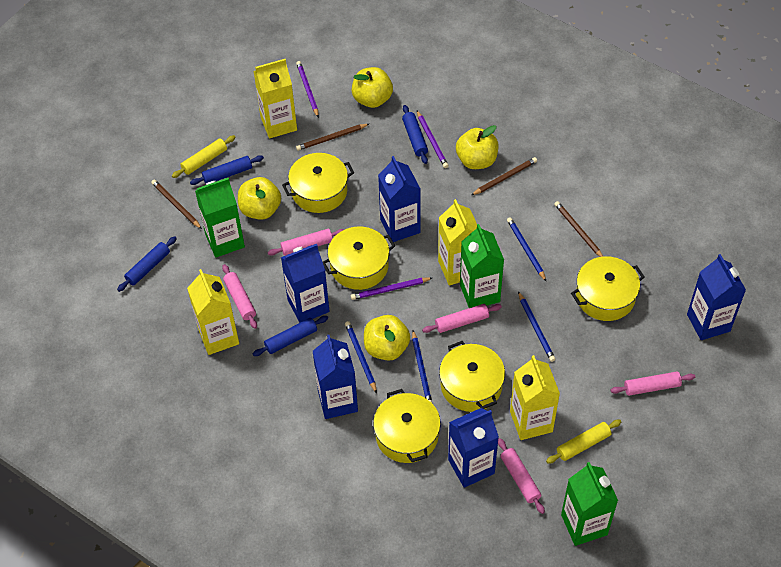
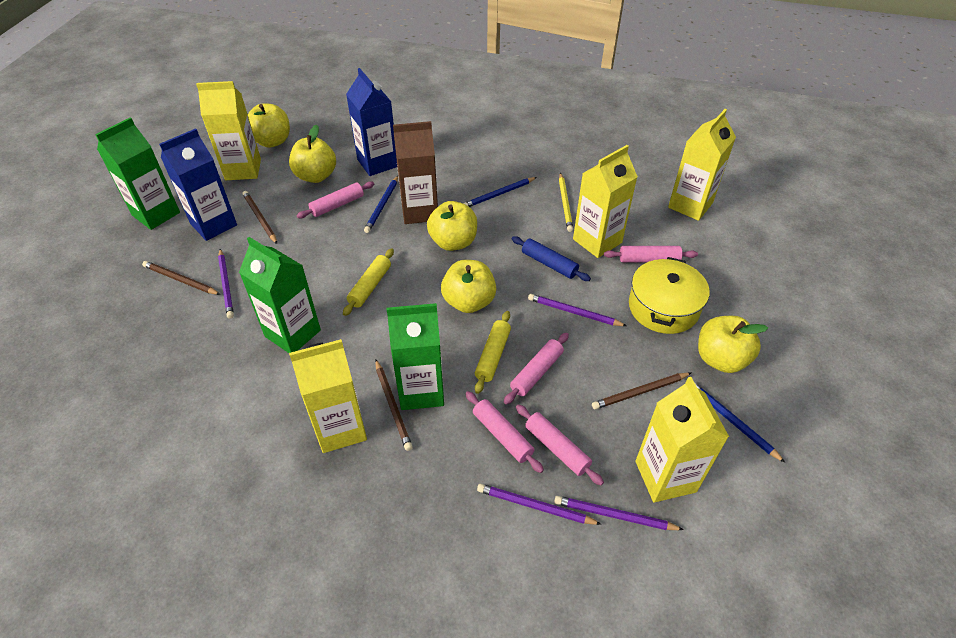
blue carton: 5 -> 2
blue pencil: 4 -> 3
blue rolling pin: 4 -> 1
brown carton: 0 -> 1
purple pencil: 3 -> 4
yellow apple: 4 -> 5
yellow carton: 4 -> 5
yellow pencil: 0 -> 1
yellow pot: 5 -> 1

